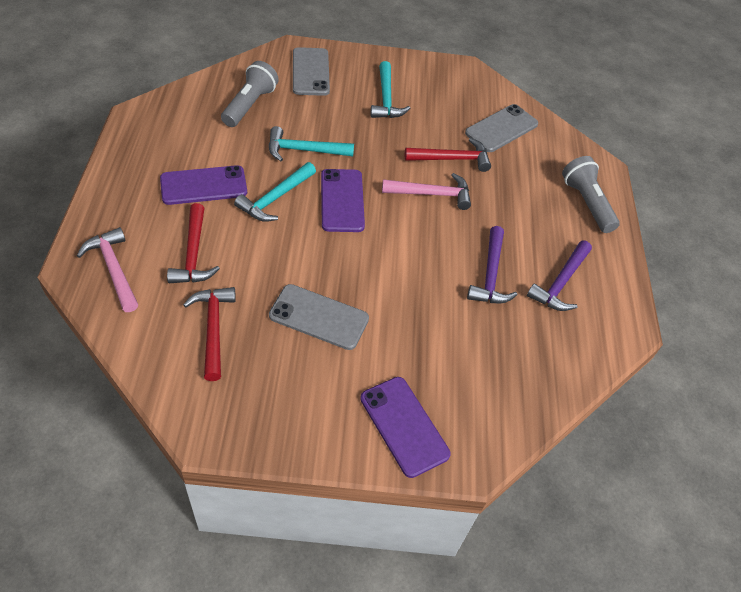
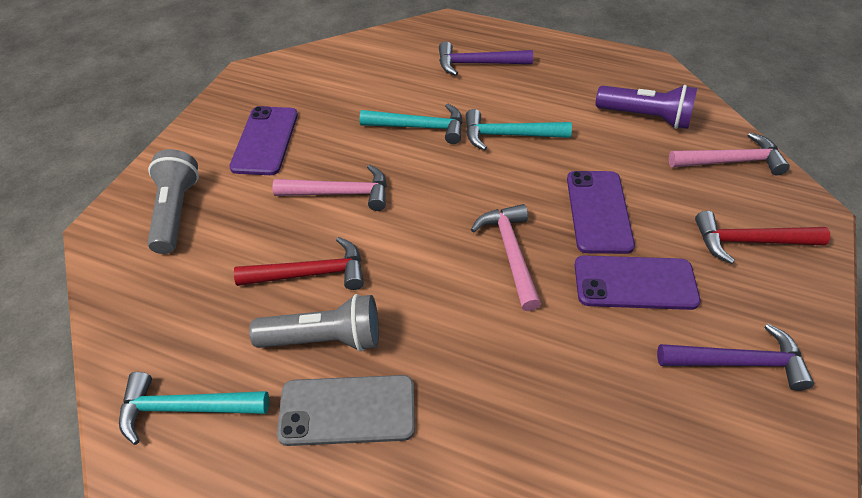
grey phone: 3 -> 1
pink hammer: 2 -> 3
purple flashlight: 0 -> 1
red hammer: 3 -> 2

